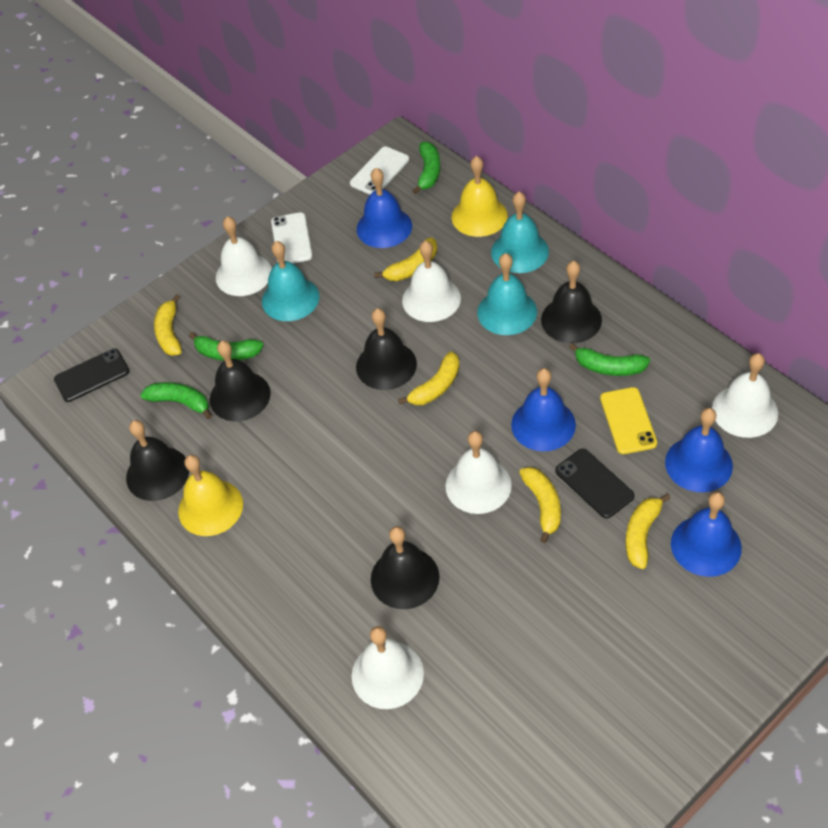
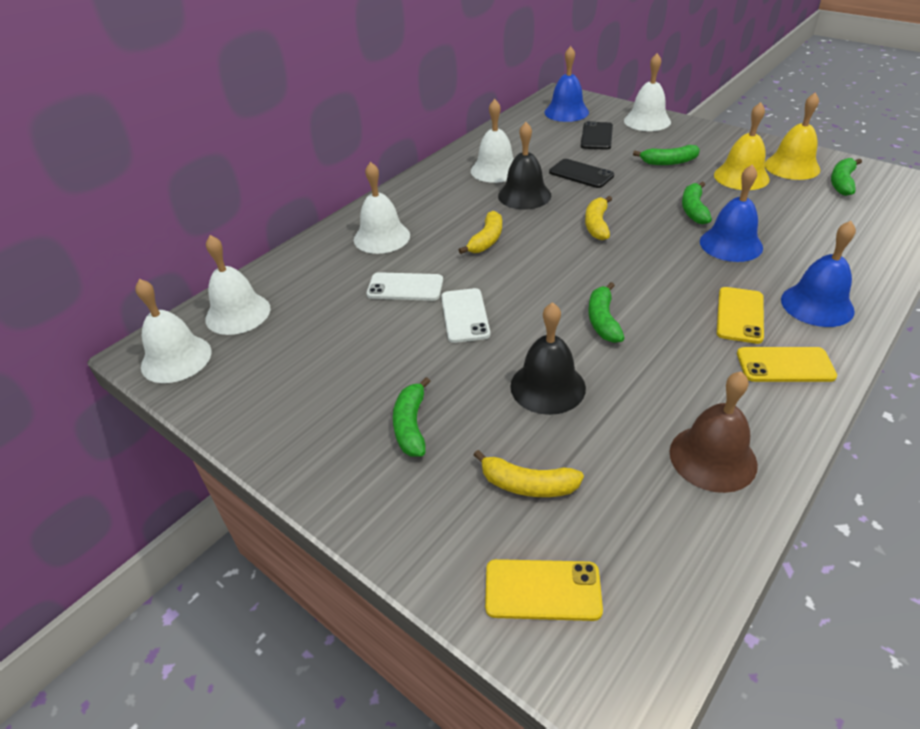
black bell: 5 -> 2
blue bell: 4 -> 3
brown bell: 0 -> 1
green banana: 4 -> 5
turquoise bell: 3 -> 0
yellow banana: 5 -> 3
yellow phone: 1 -> 3

